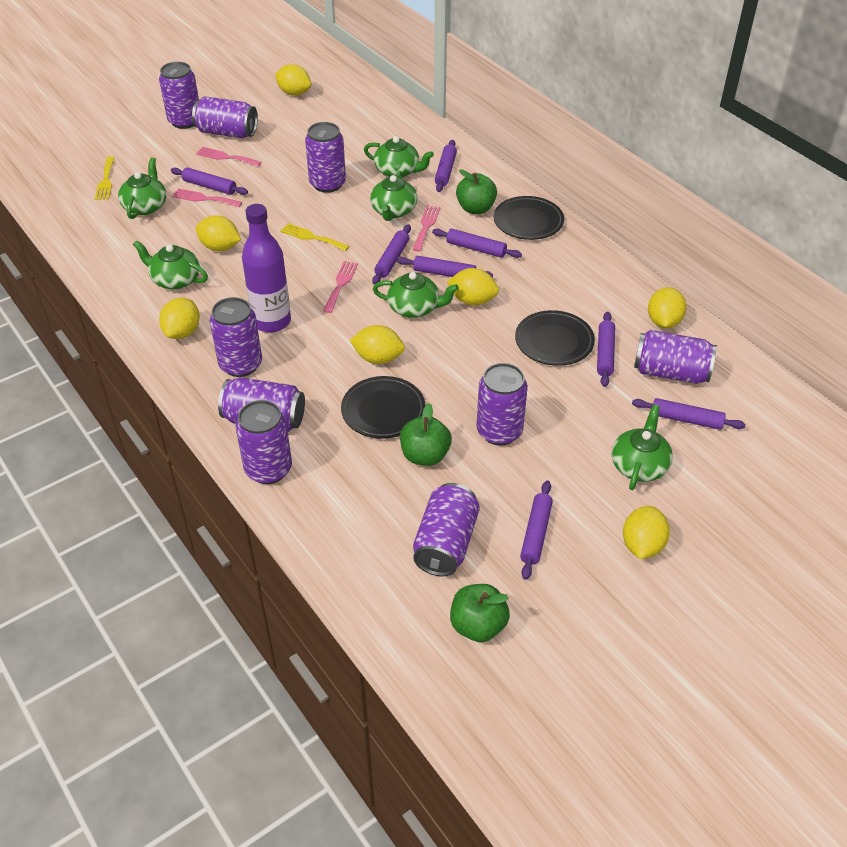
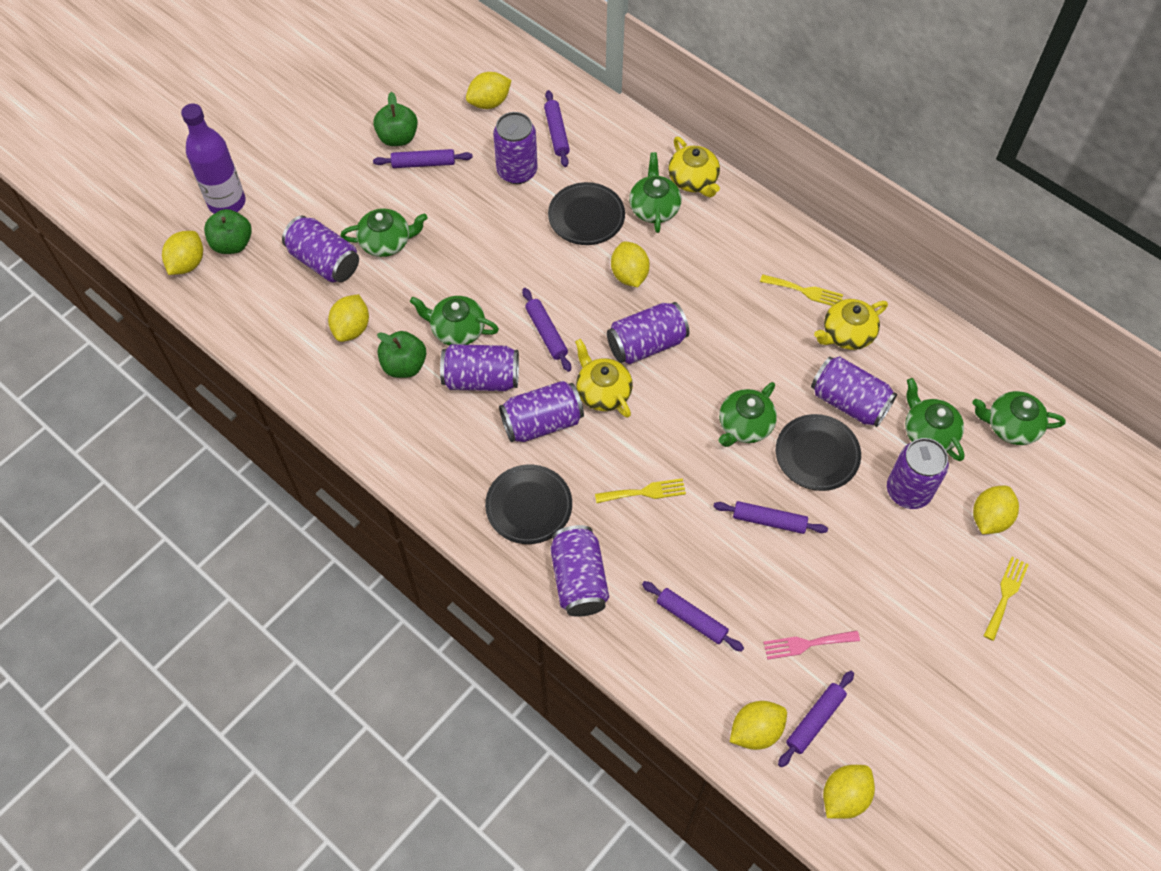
pink fork: 4 -> 1
purple can: 9 -> 8
purple rolling pin: 8 -> 6
yellow fork: 2 -> 3
yellow teapot: 0 -> 3

